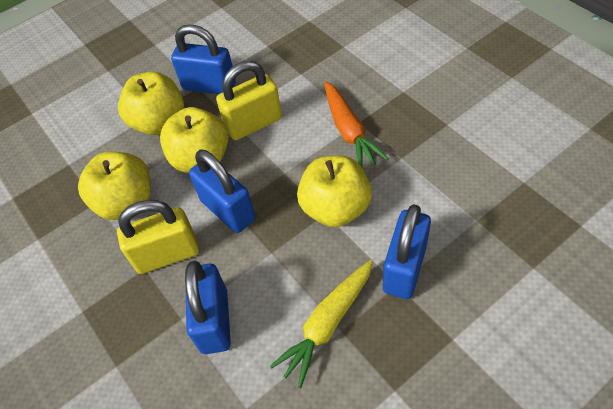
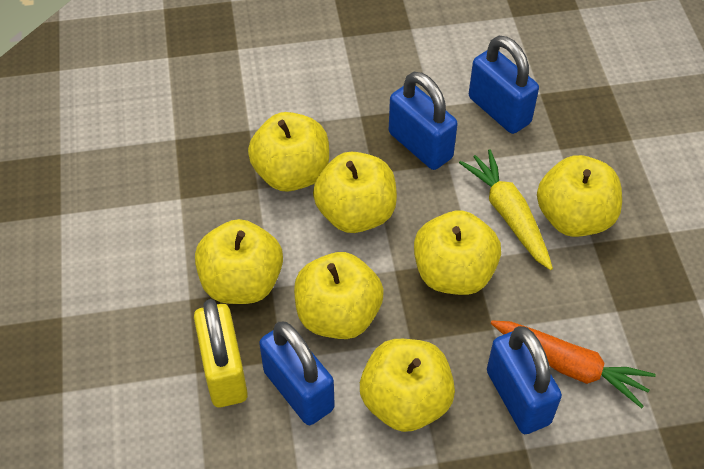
yellow apple: 4 -> 7
yellow padlock: 2 -> 1

